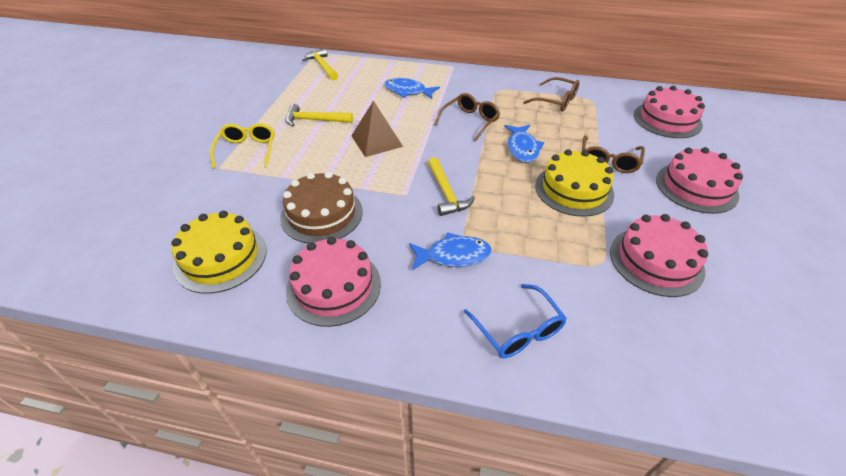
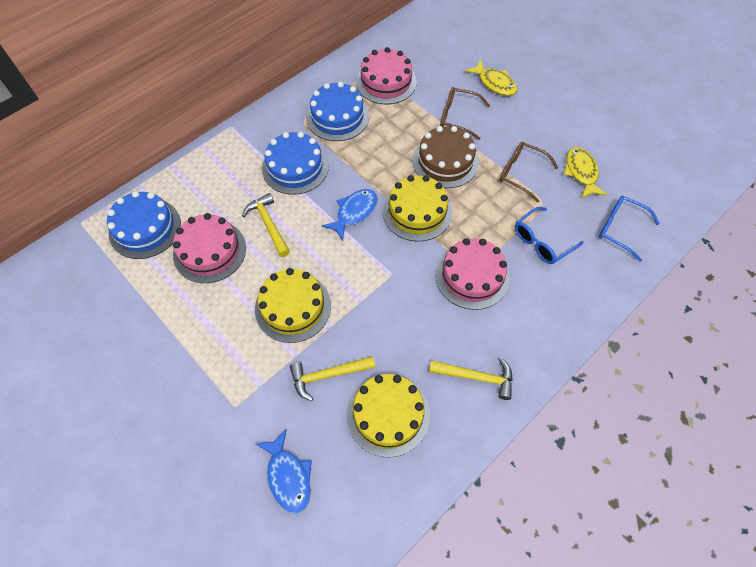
blue cake: 0 -> 3
blue fish: 3 -> 2
blue glasses: 1 -> 2
brown glasses: 3 -> 2
brown pyramid: 1 -> 0
pink cake: 4 -> 3
yellow cake: 2 -> 3
yellow fish: 0 -> 2
yellow glasses: 1 -> 0

